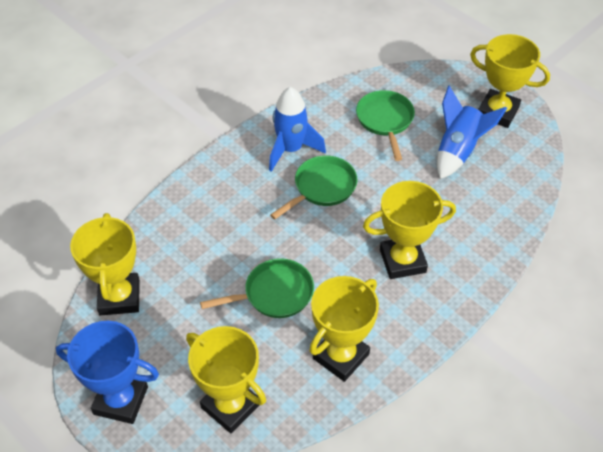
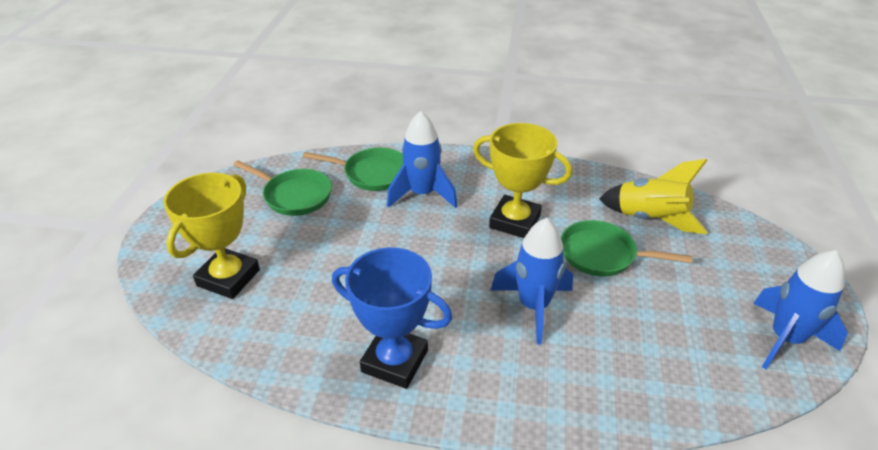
blue rocket: 2 -> 3
yellow rocket: 0 -> 1
yellow trophy: 5 -> 2

